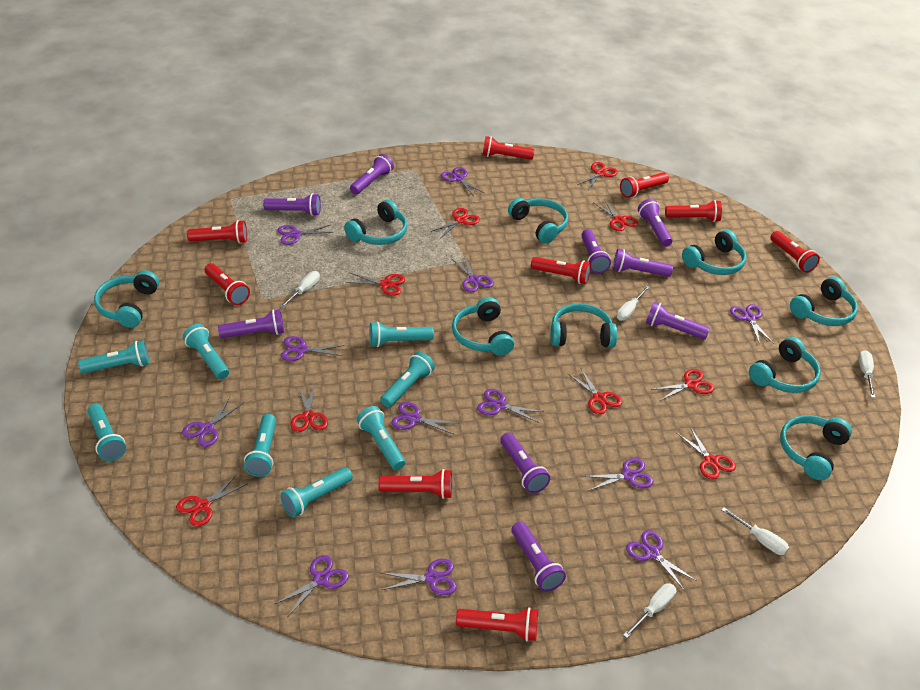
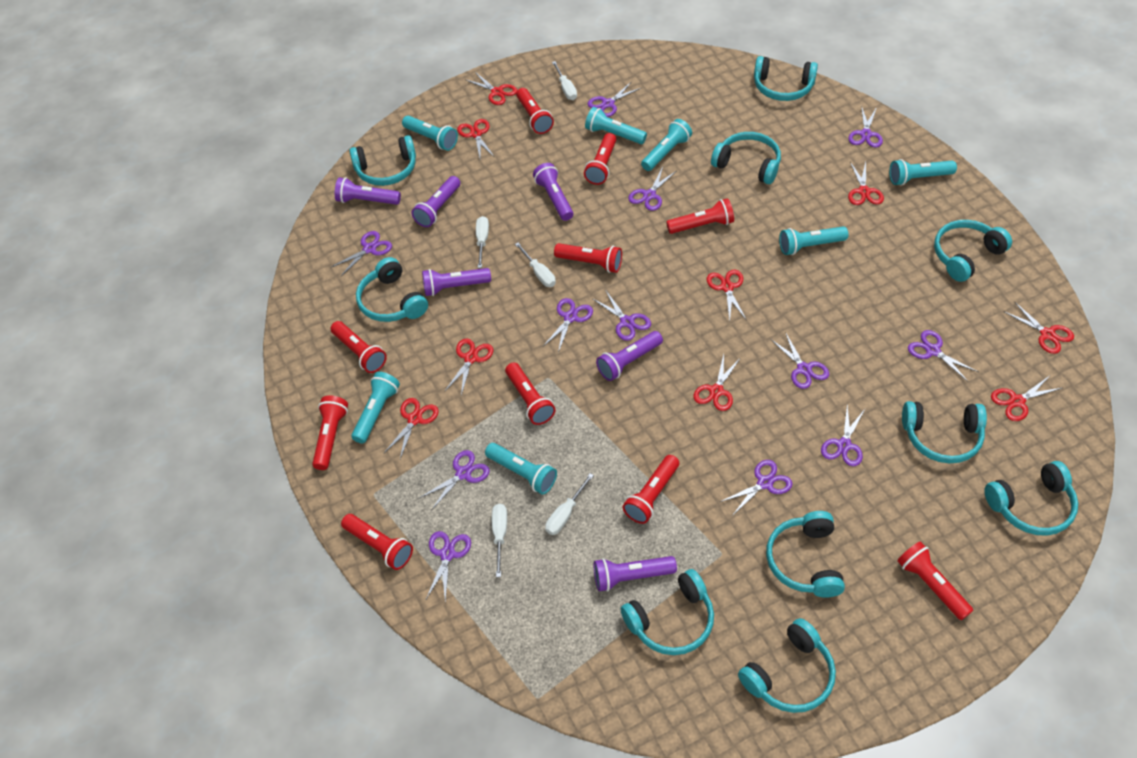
purple flashlight: 9 -> 6
red flashlight: 9 -> 10
turquoise flashlight: 8 -> 7
turquoise headphones: 9 -> 10

